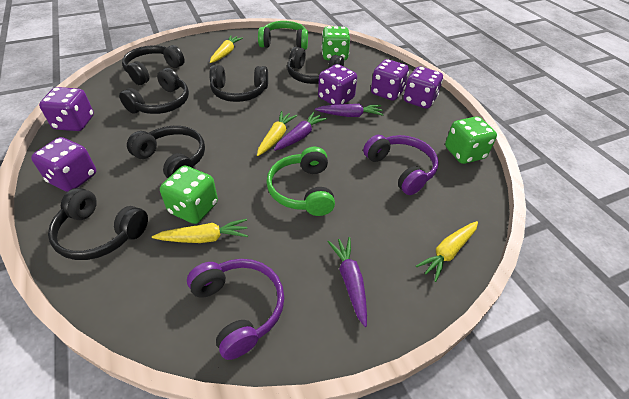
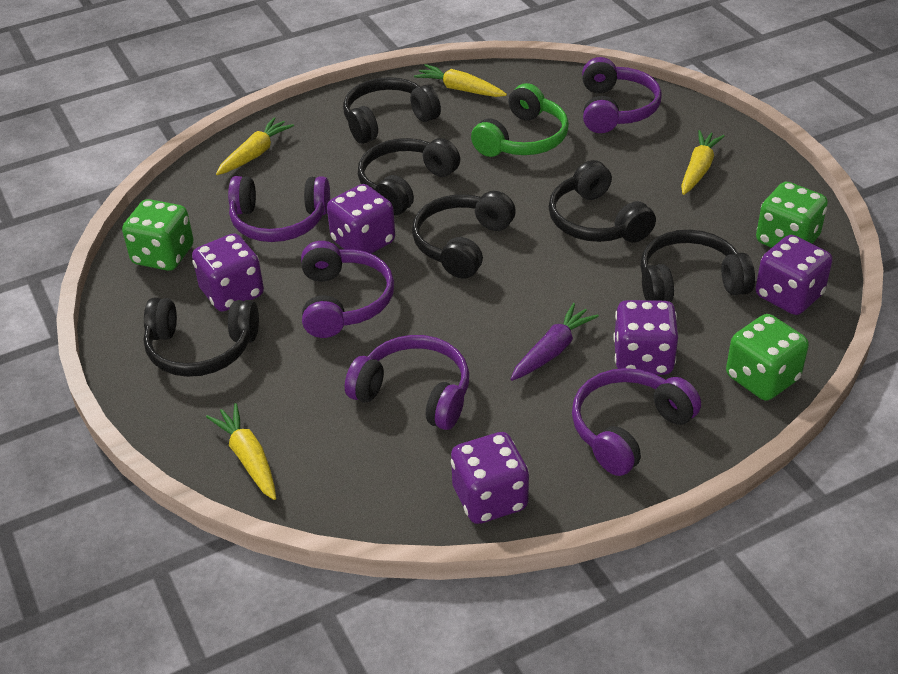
green headphones: 2 -> 1
purple carrot: 3 -> 1
purple headphones: 2 -> 5

